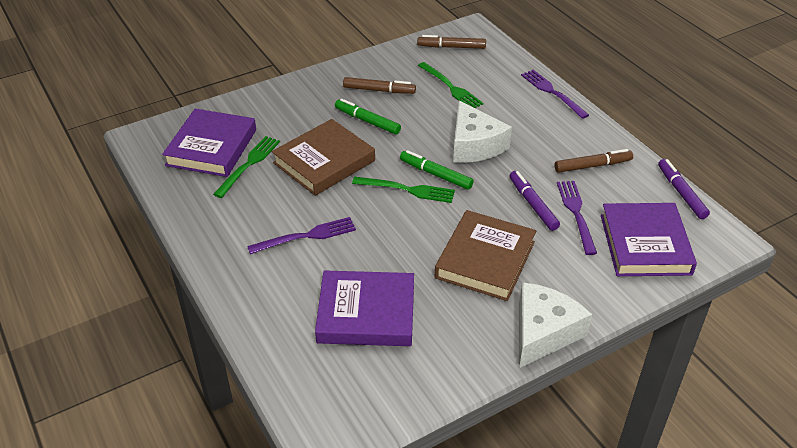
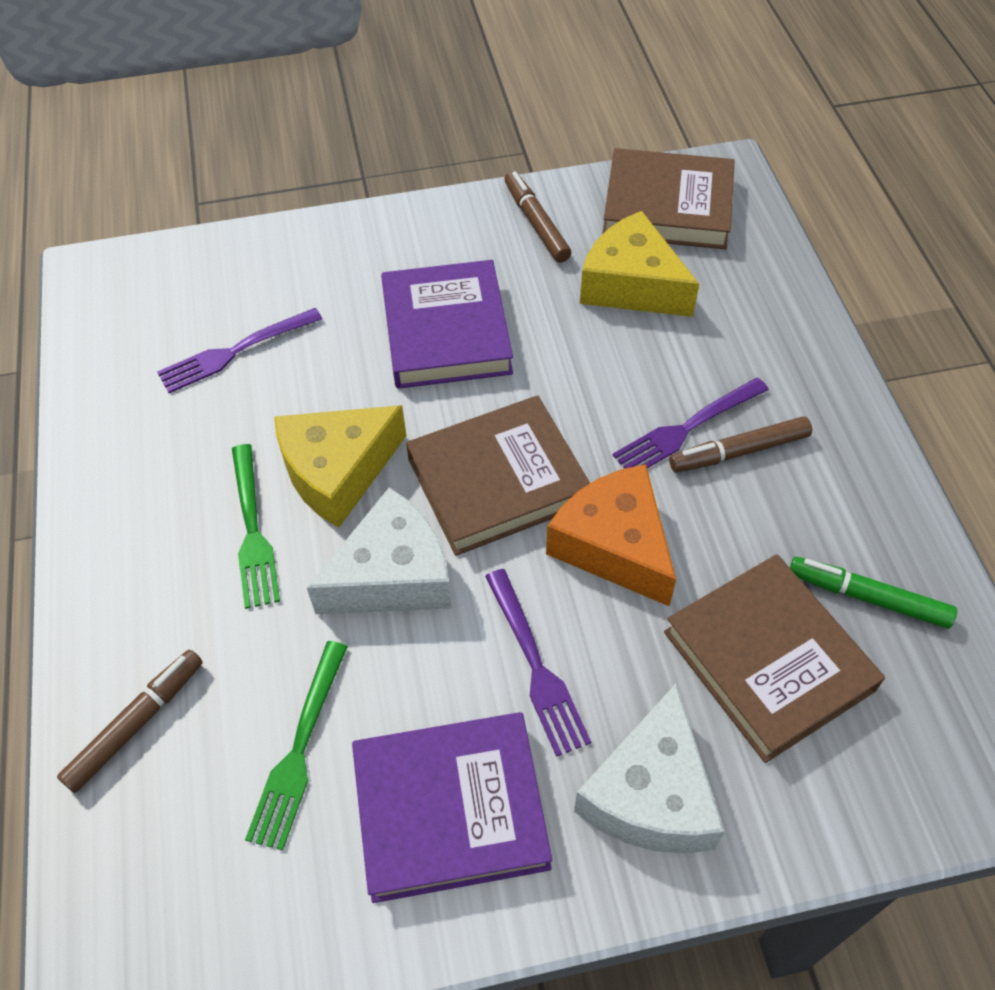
brown book: 2 -> 3
green fork: 3 -> 2
green marker: 2 -> 1
orange cheese: 0 -> 1
purple book: 3 -> 2
purple marker: 2 -> 0
yellow cheese: 0 -> 2

